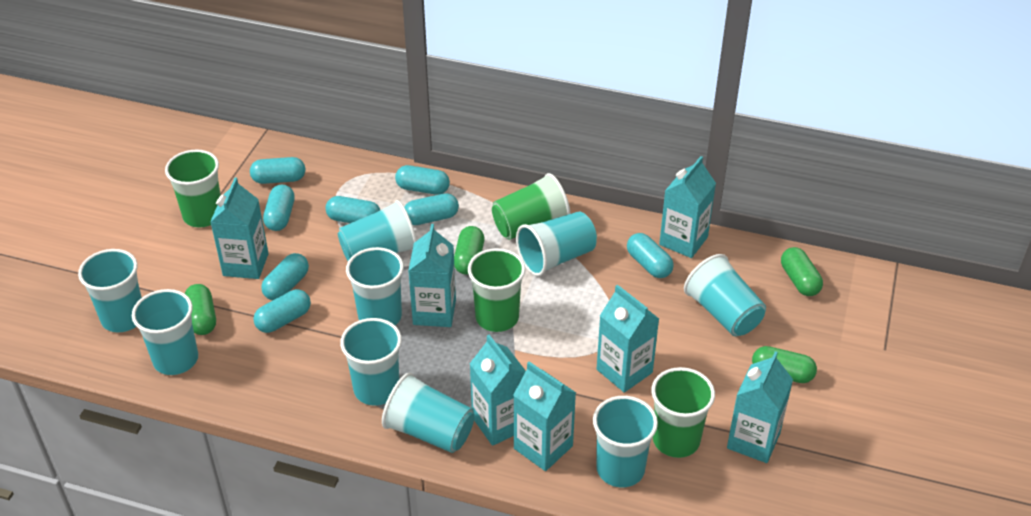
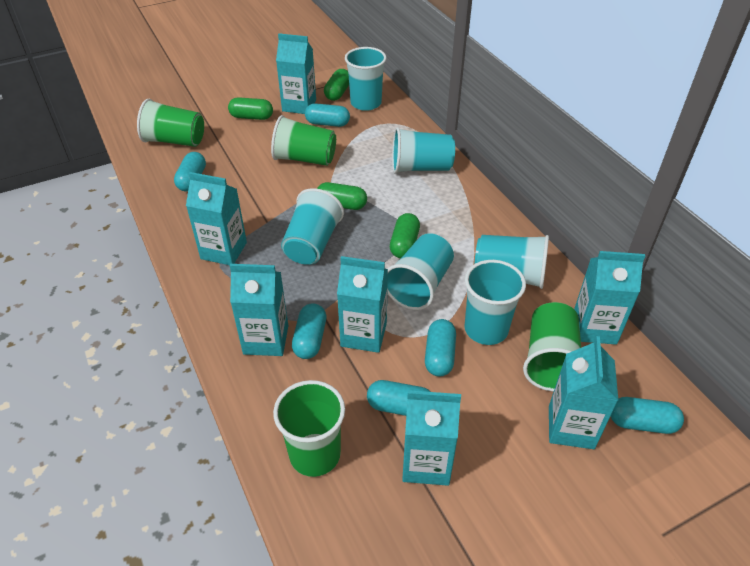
turquoise capsule: 8 -> 6
turquoise cup: 9 -> 6

